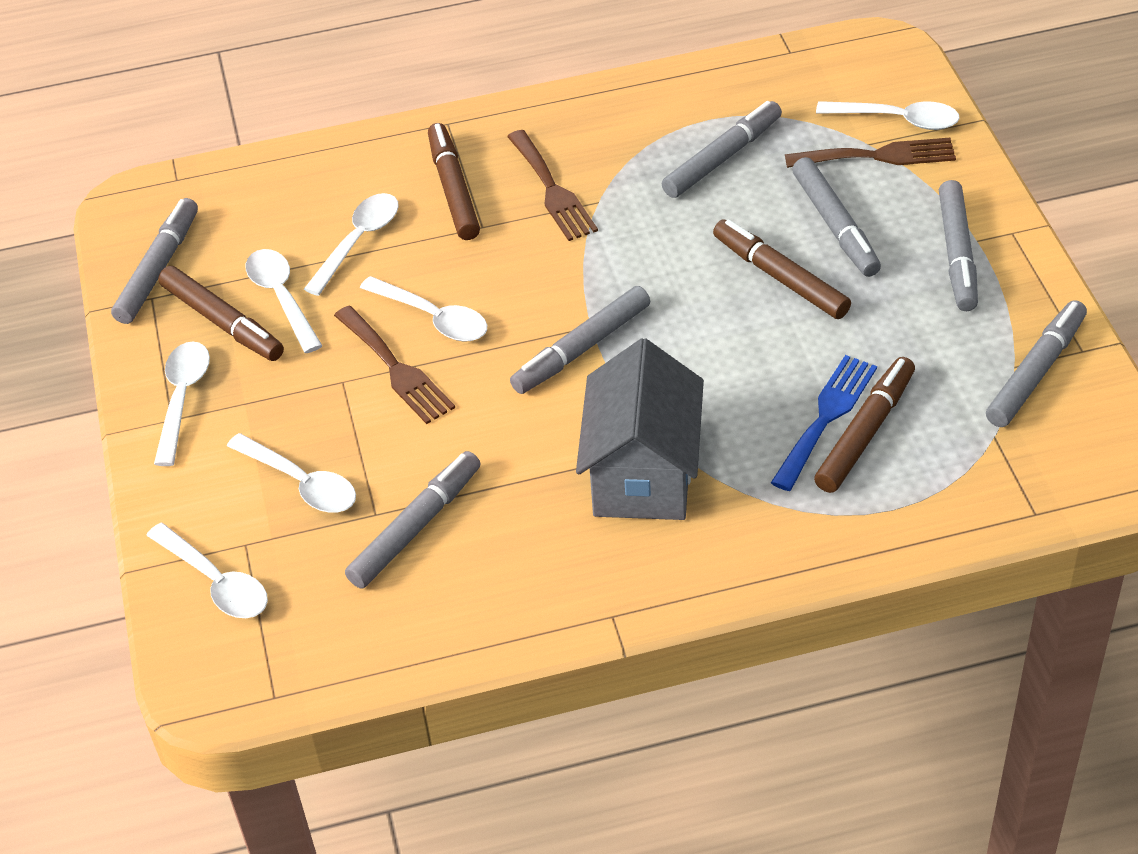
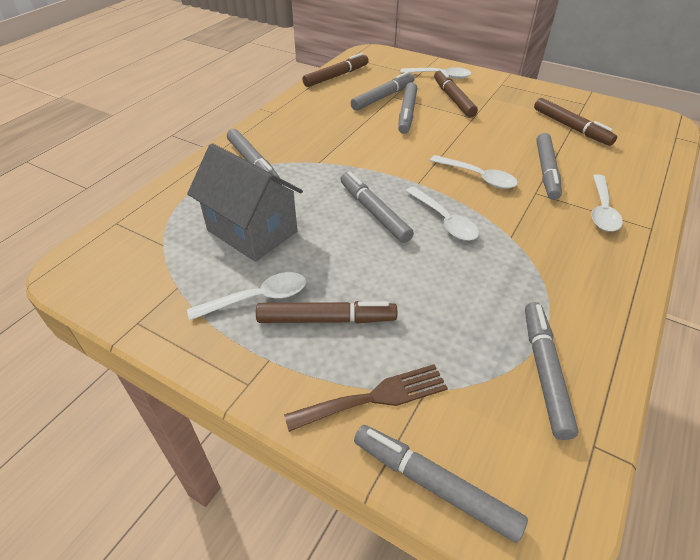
blue fork: 1 -> 0
brown fork: 3 -> 1
white spoon: 7 -> 5

